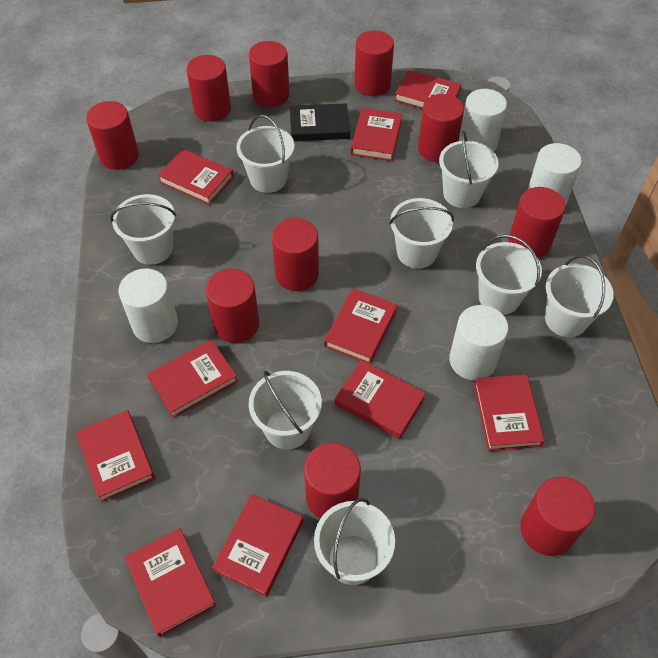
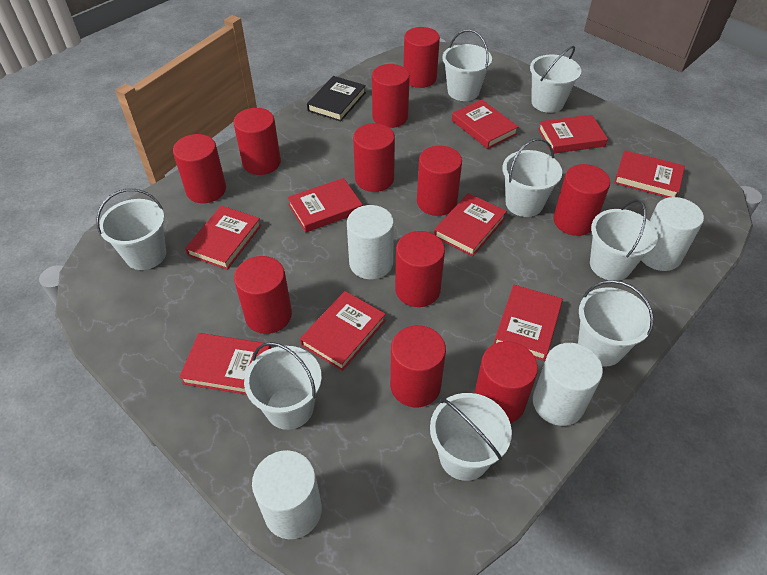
red book: 10 -> 9
red cylinder: 10 -> 11

